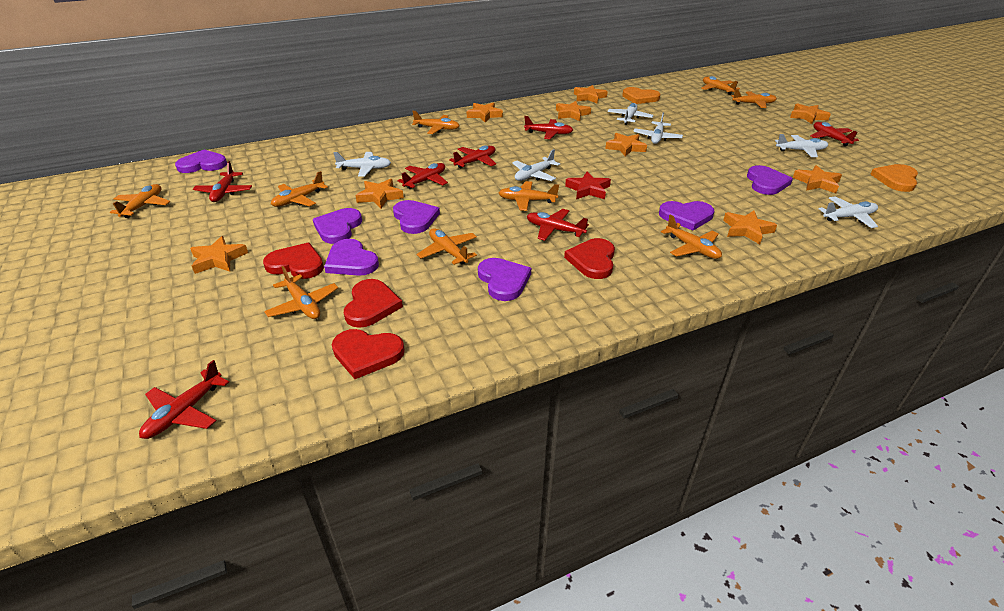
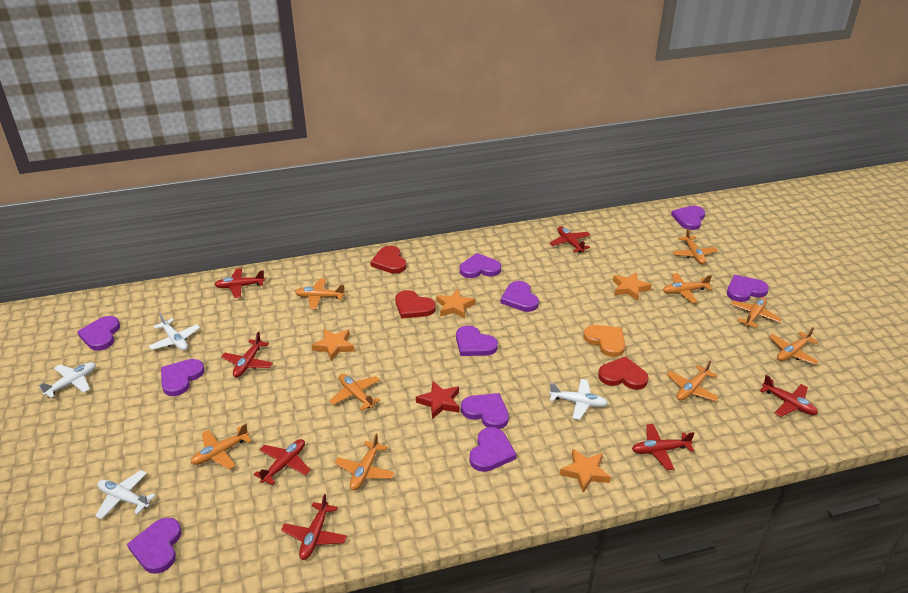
orange heart: 2 -> 1
orange star: 9 -> 4
purple heart: 7 -> 10
red heart: 4 -> 3
white plane: 6 -> 4

